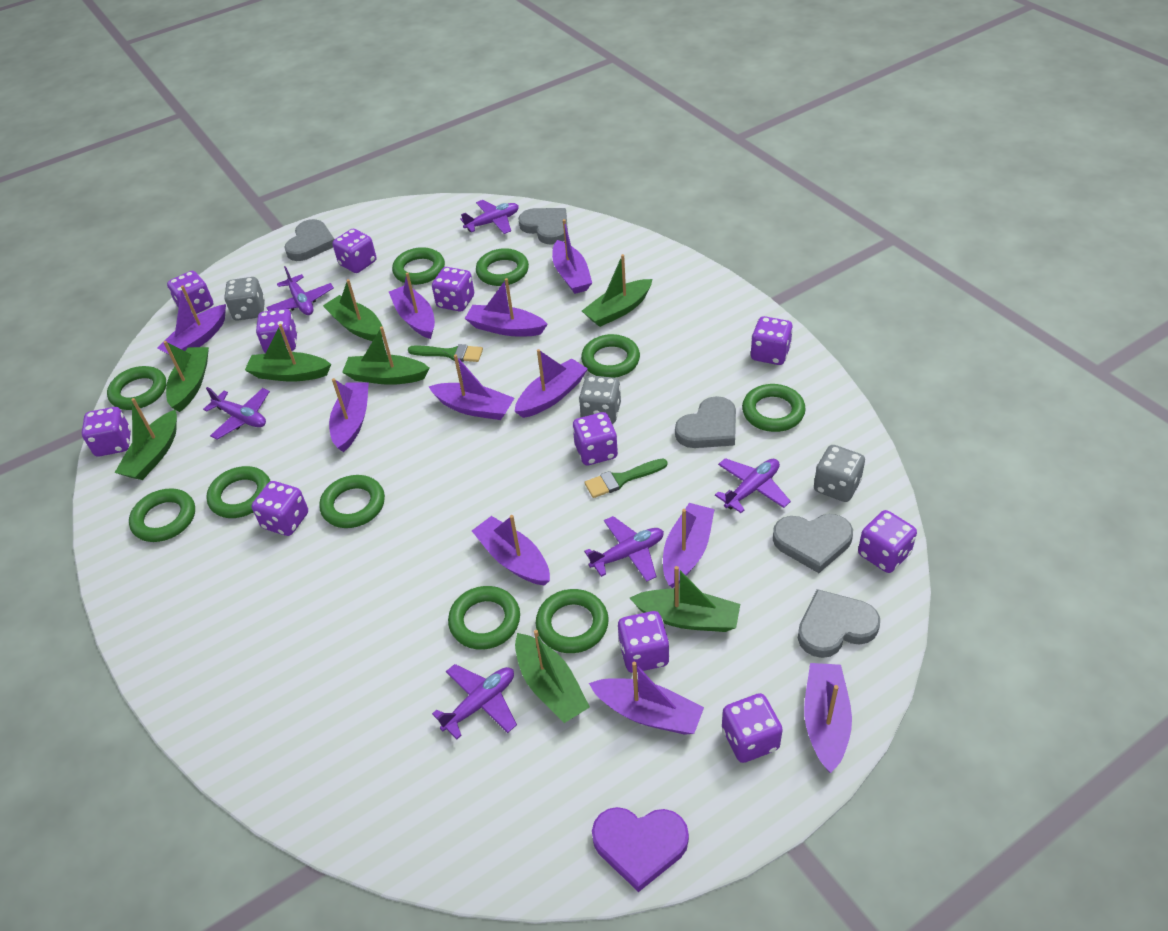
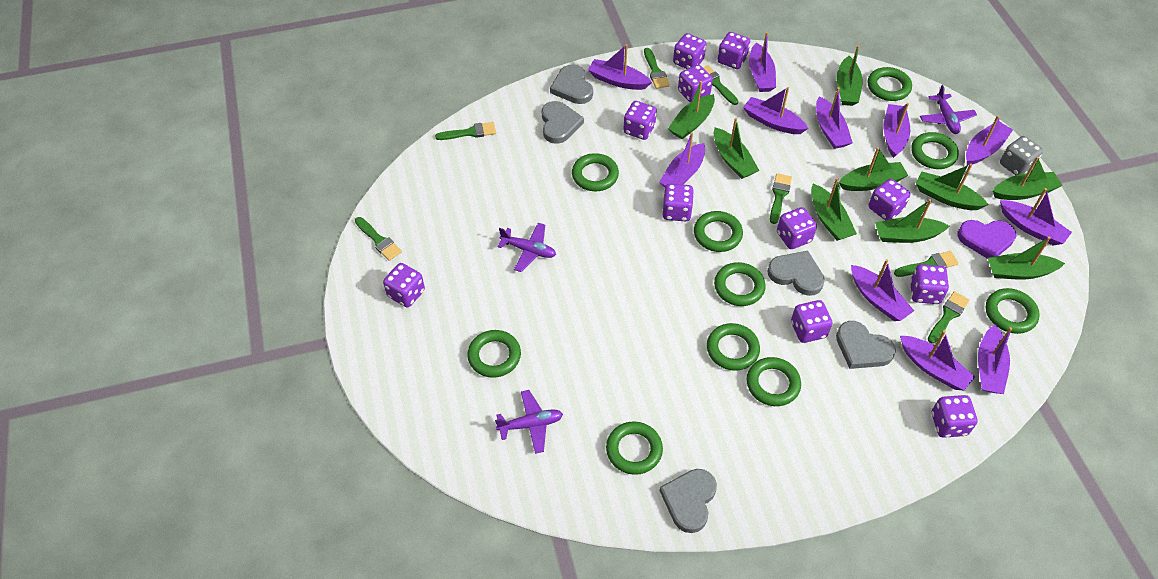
green boat: 8 -> 9
green brush: 2 -> 7
grey dice: 3 -> 1
purple plane: 6 -> 3

